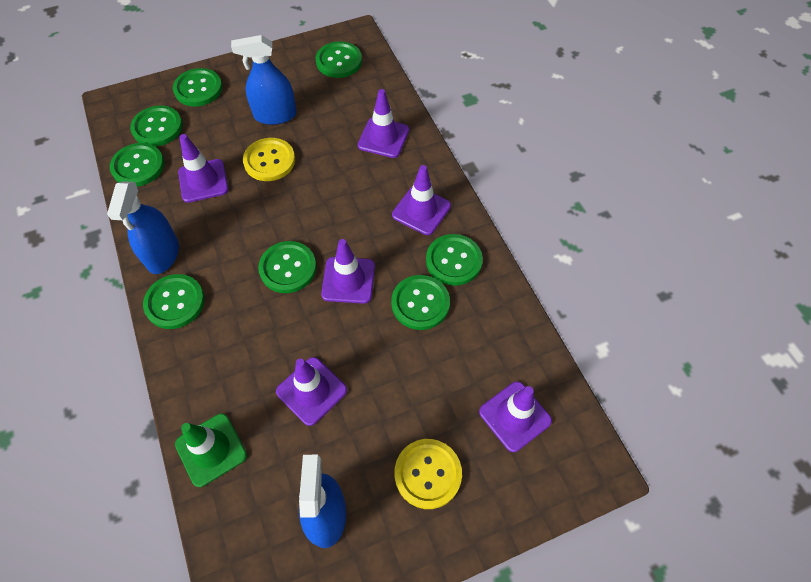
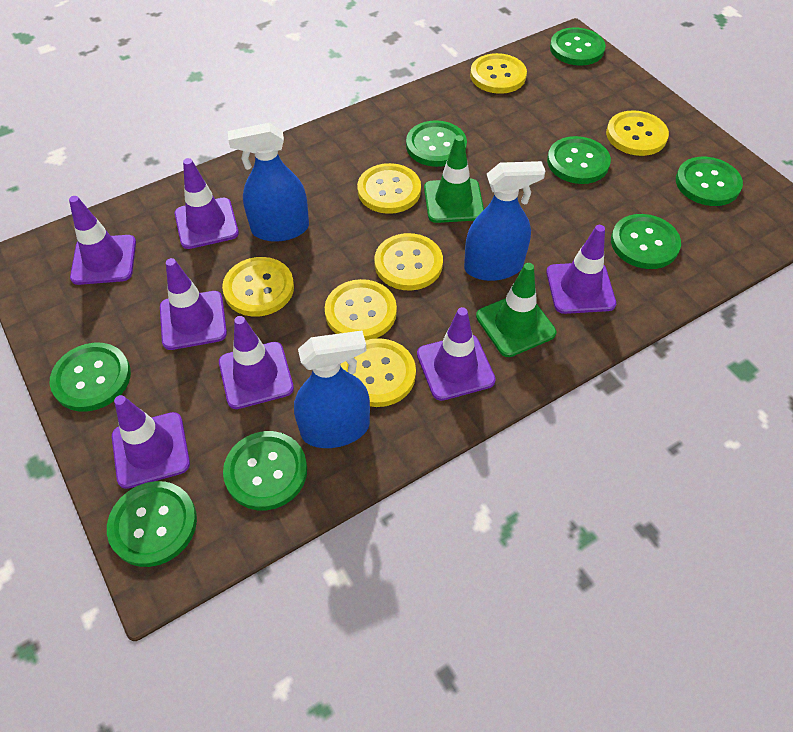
green traffic cone: 1 -> 2
purple traffic cone: 6 -> 7
yellow button: 2 -> 7

